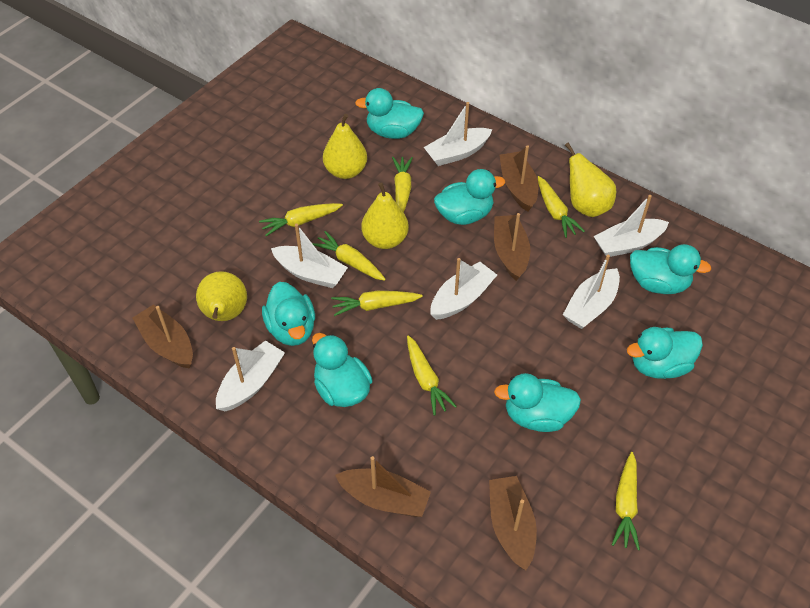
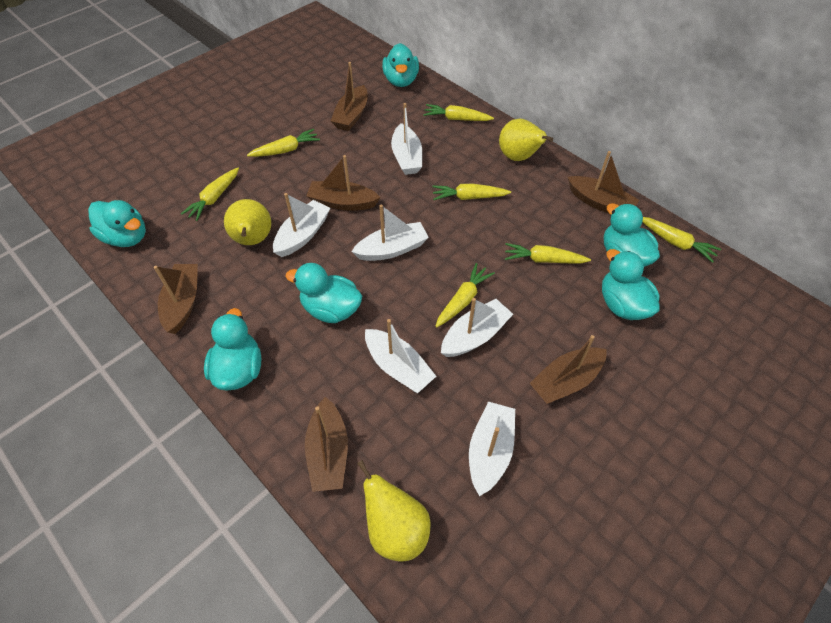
brown boat: 5 -> 6
turquoise duck: 7 -> 6
yellow pear: 4 -> 3

